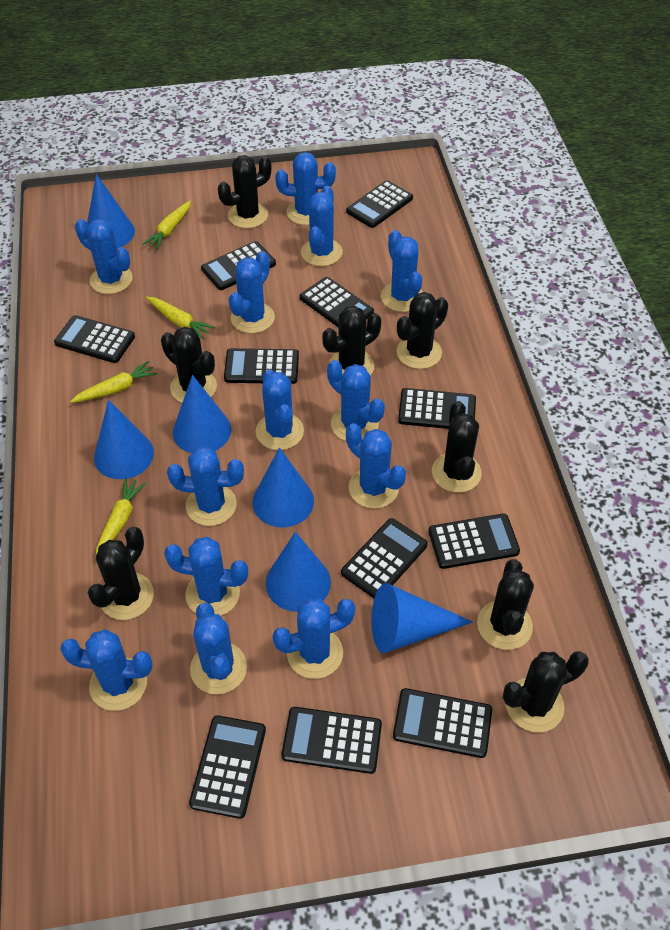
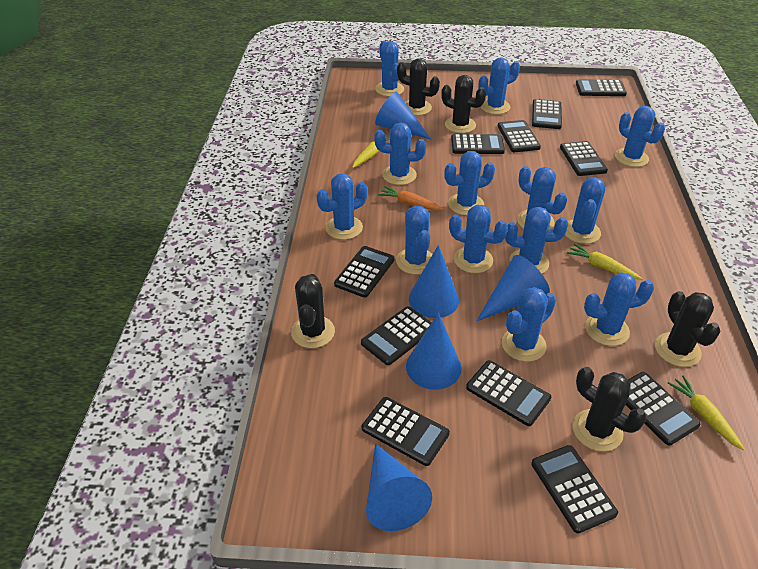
black cactus: 8 -> 5
blue cone: 6 -> 5
orange carrot: 0 -> 1
yellow carrot: 4 -> 3

